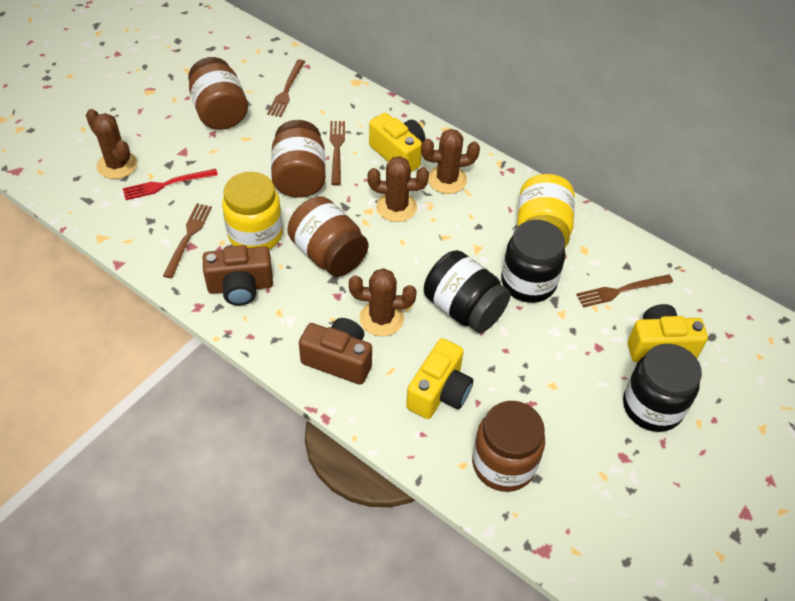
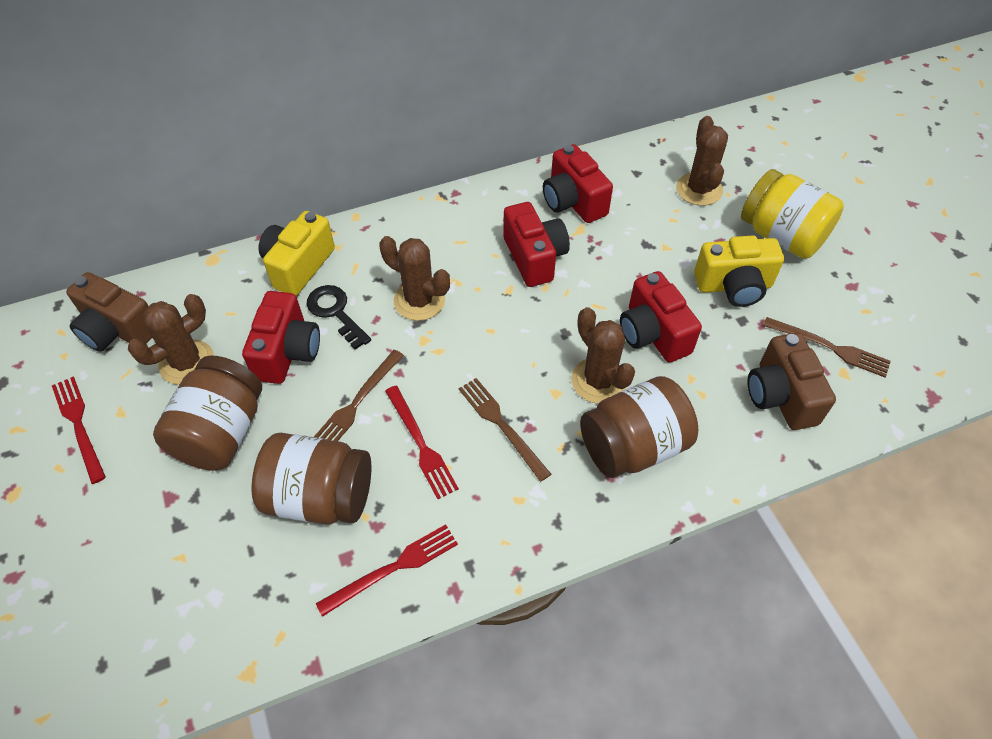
black jar: 3 -> 0
black key: 0 -> 1
brown fork: 4 -> 3
brown jar: 4 -> 3
red camera: 0 -> 4
red fork: 1 -> 3
yellow camera: 3 -> 2
yellow jar: 2 -> 1

